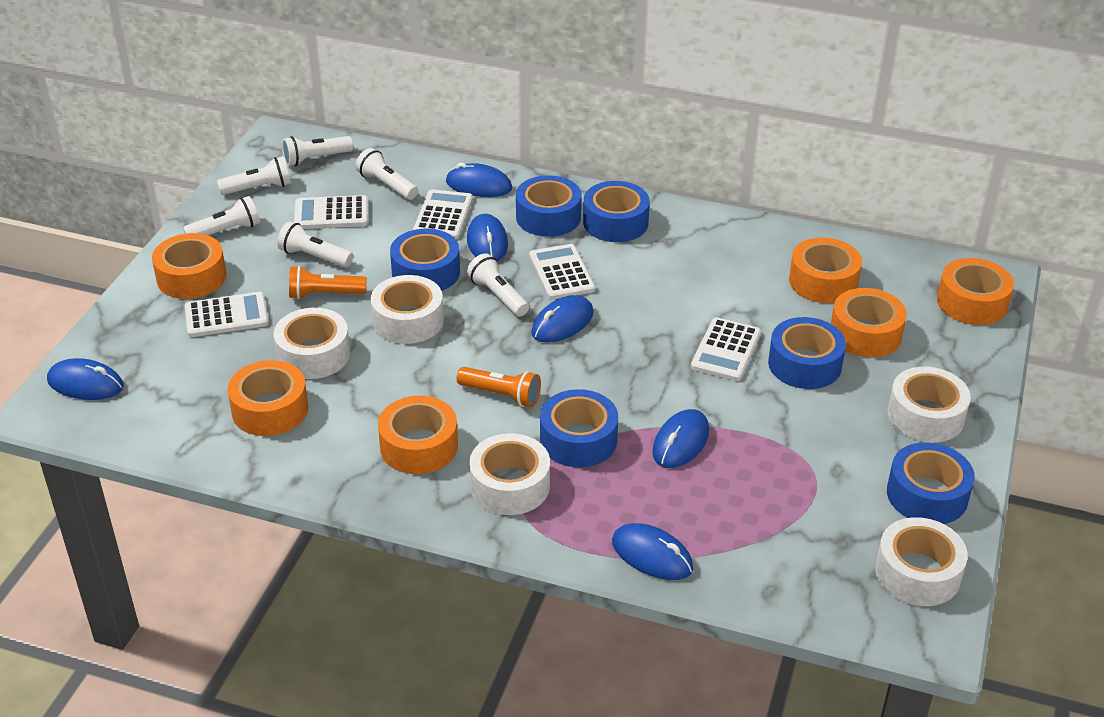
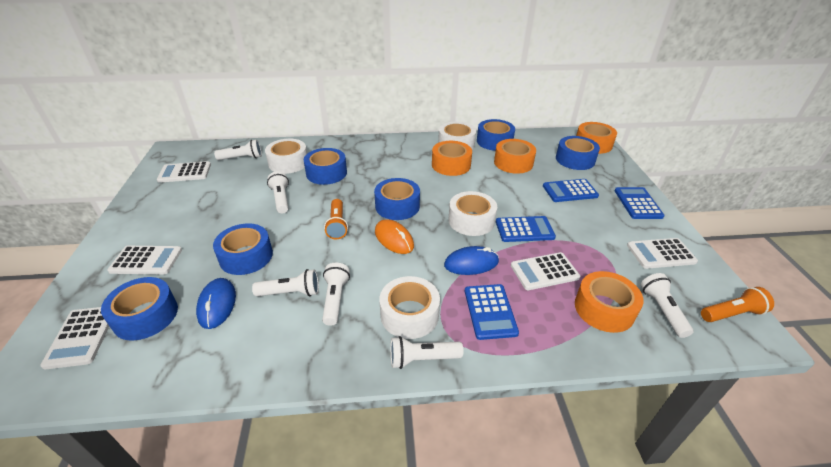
blue calculator: 0 -> 4
blue mouse: 6 -> 2
orange mouse: 0 -> 1
orange tape: 6 -> 4
white tape: 5 -> 4

